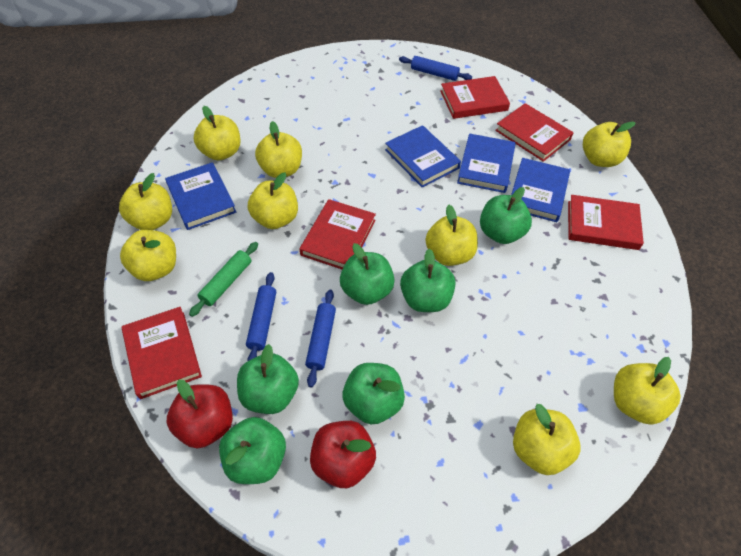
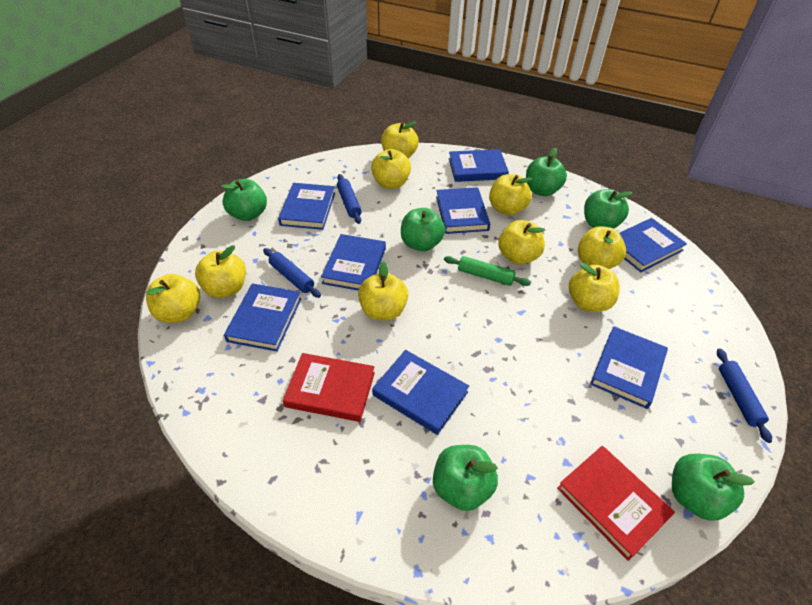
blue book: 4 -> 8
red apple: 2 -> 0
red book: 5 -> 2

